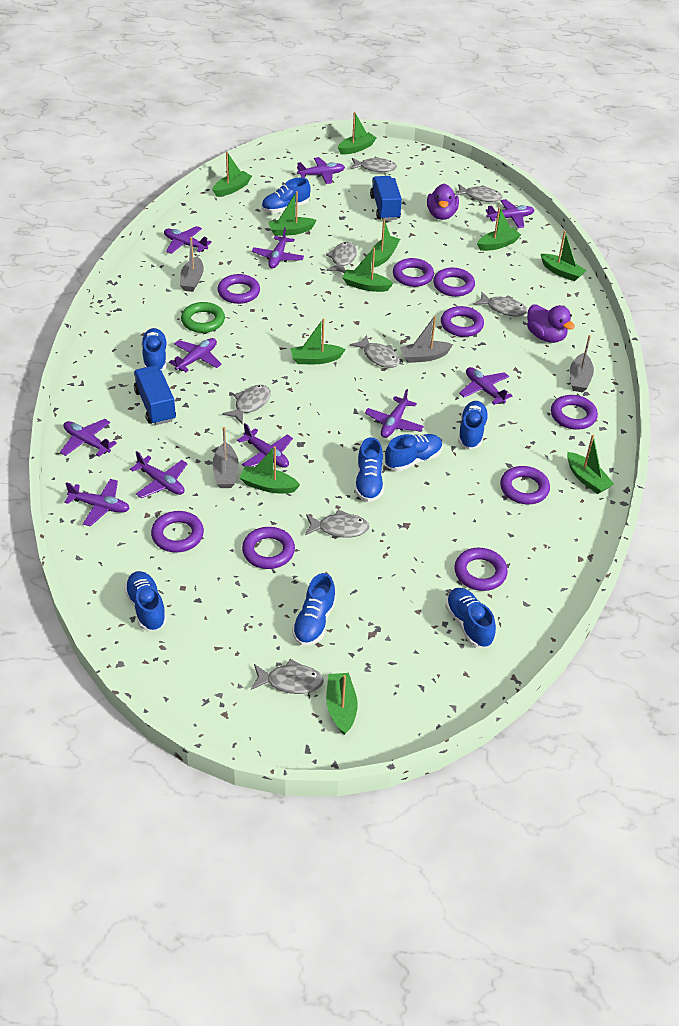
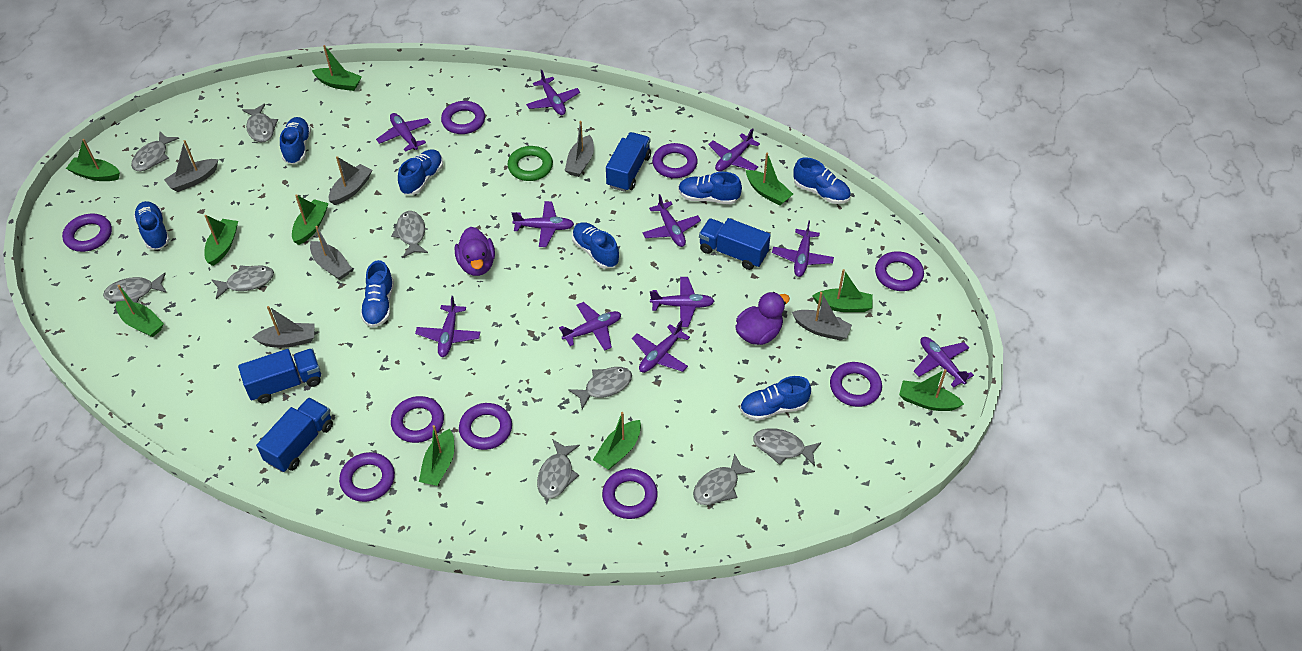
blue truck: 2 -> 4
green boat: 11 -> 10
grey boat: 4 -> 6
grey fish: 8 -> 9

